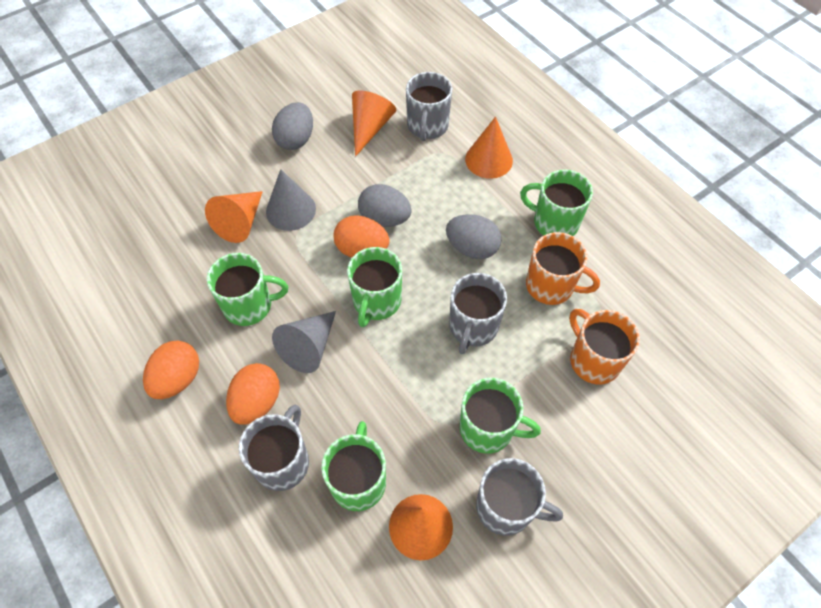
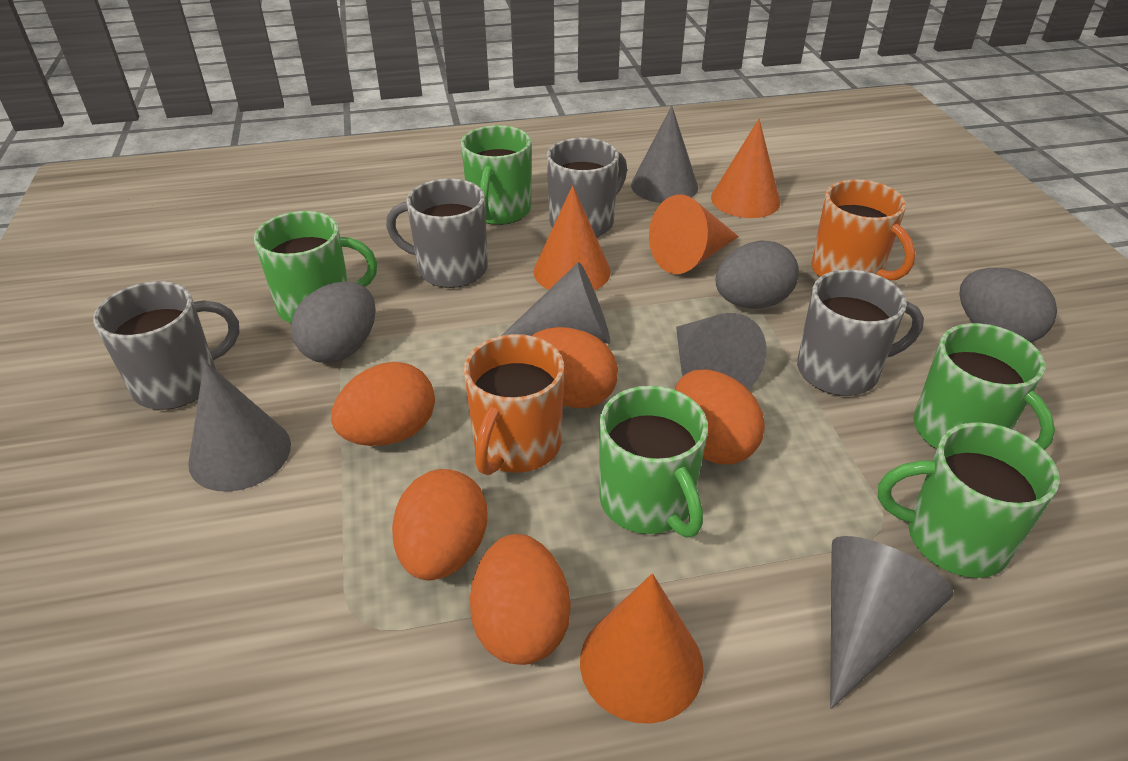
grey cone: 2 -> 5
orange egg: 3 -> 5

